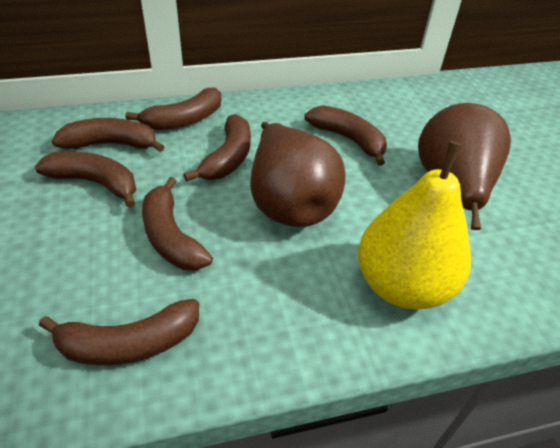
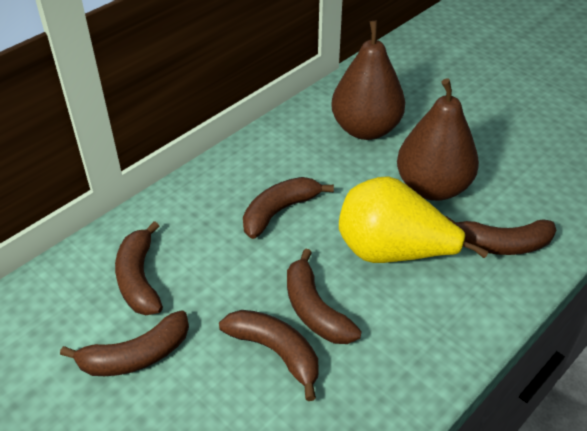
brown banana: 7 -> 6

